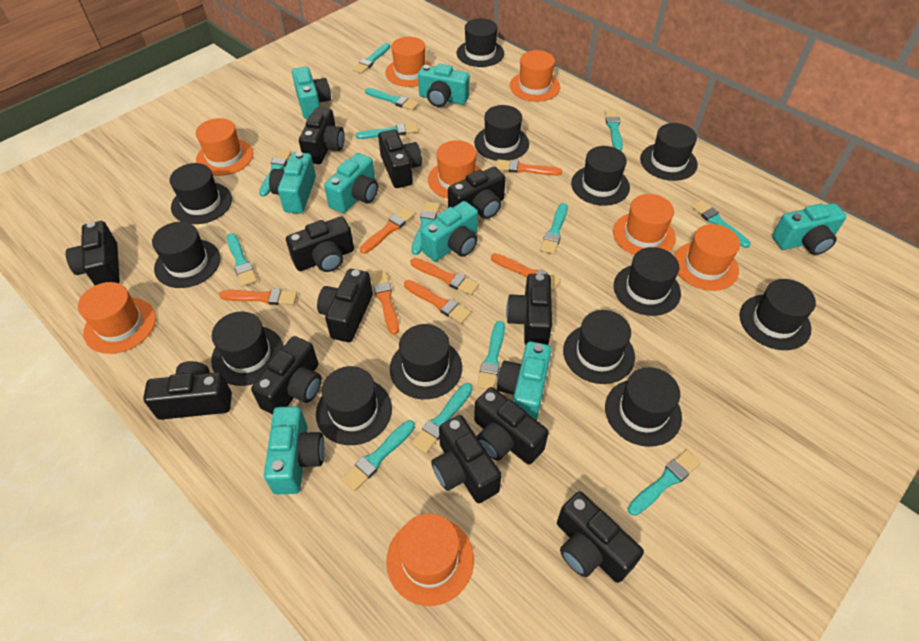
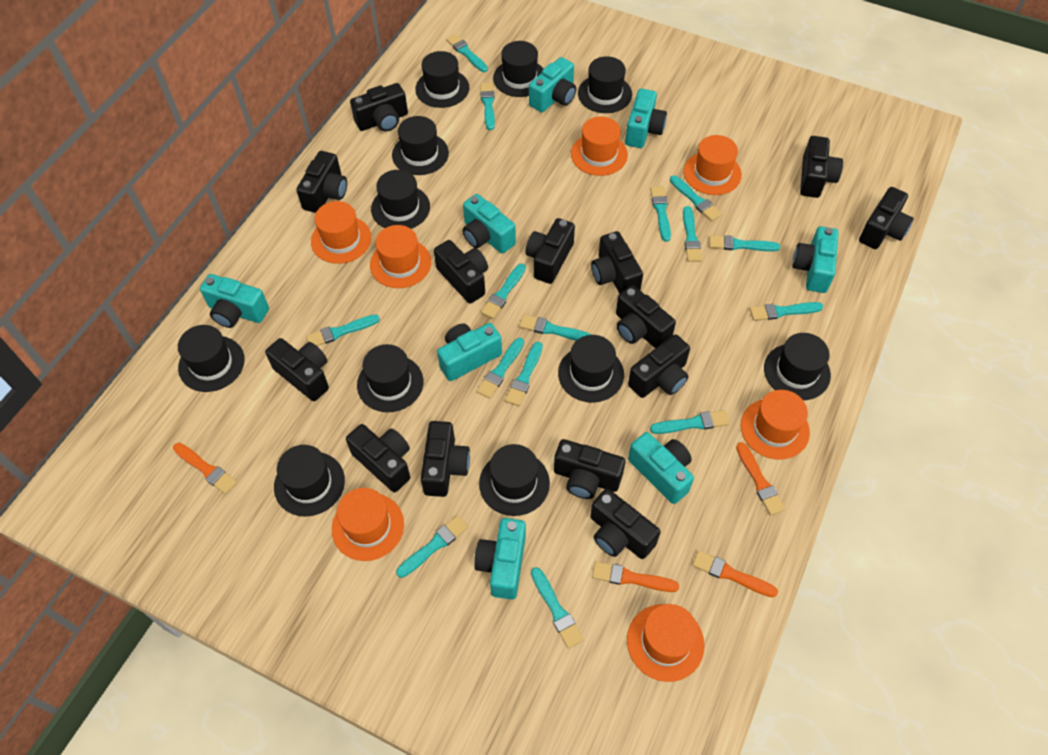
black camera: 12 -> 14
black hat: 13 -> 11
orange brush: 7 -> 4
orange hat: 8 -> 7
turquoise brush: 13 -> 15

